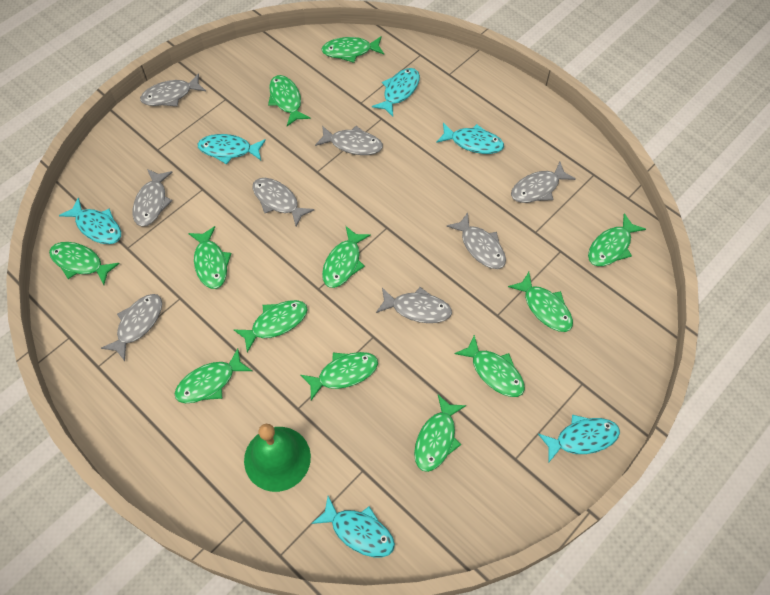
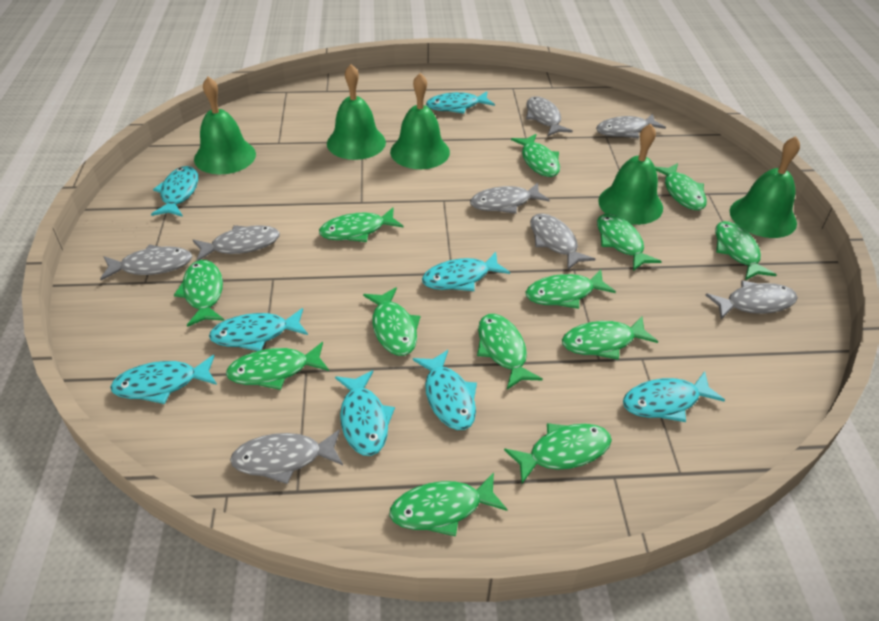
green bell: 1 -> 5
green fish: 12 -> 13
turquoise fish: 6 -> 8

